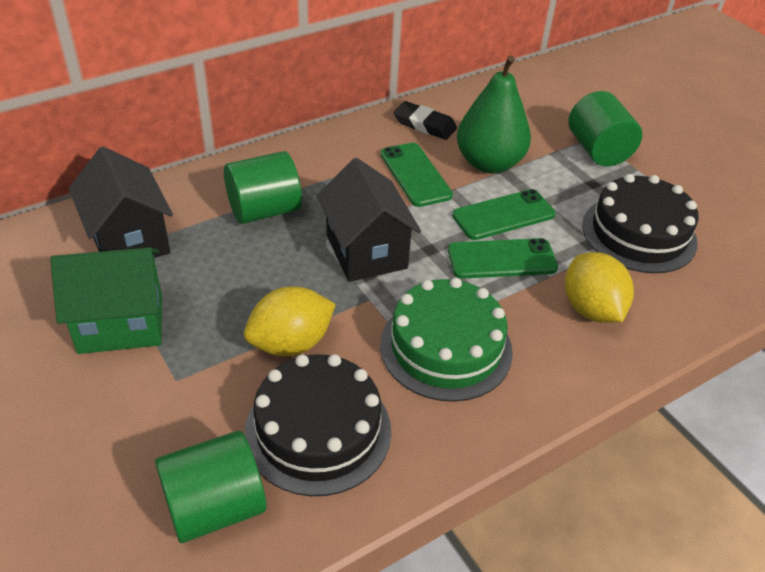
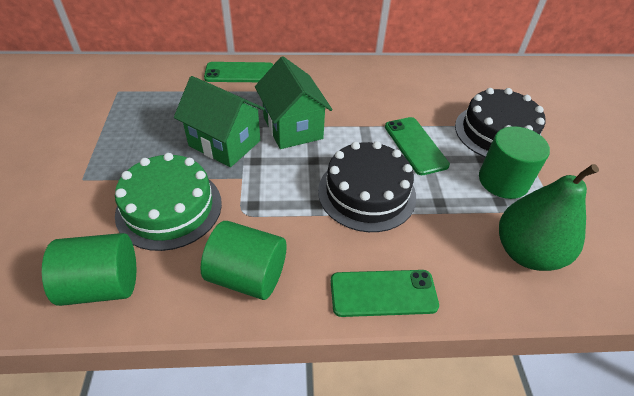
black eraser: 1 -> 0
black house: 2 -> 0
green house: 1 -> 2
yellow lemon: 2 -> 0

